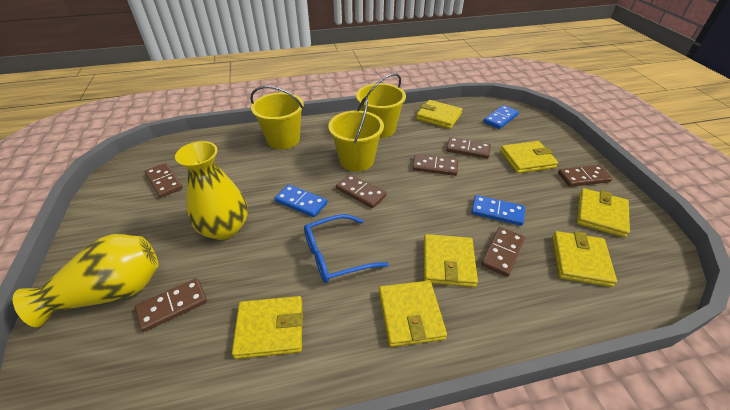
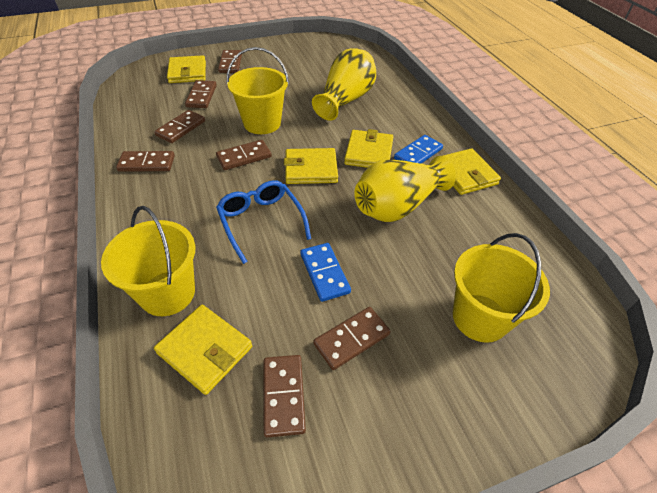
blue domino: 3 -> 2
yellow wallet: 7 -> 5

